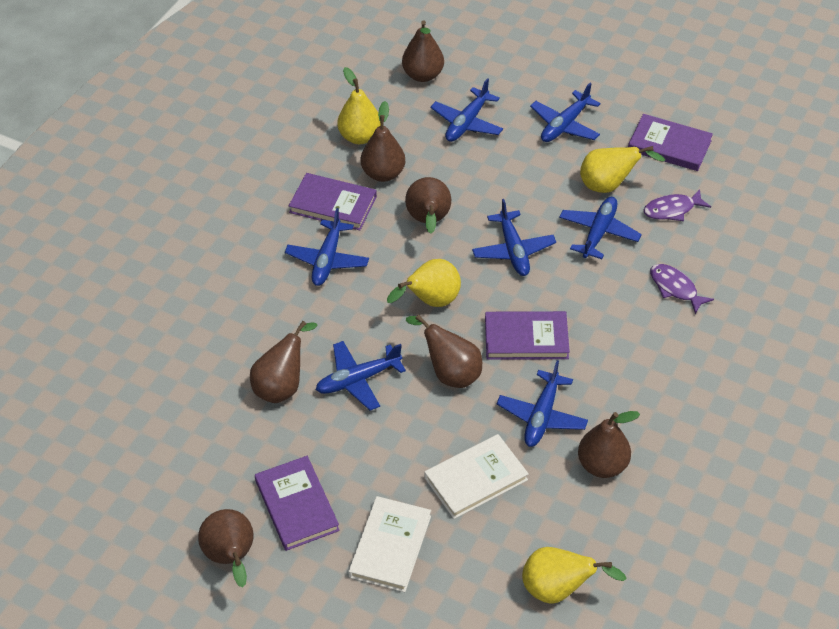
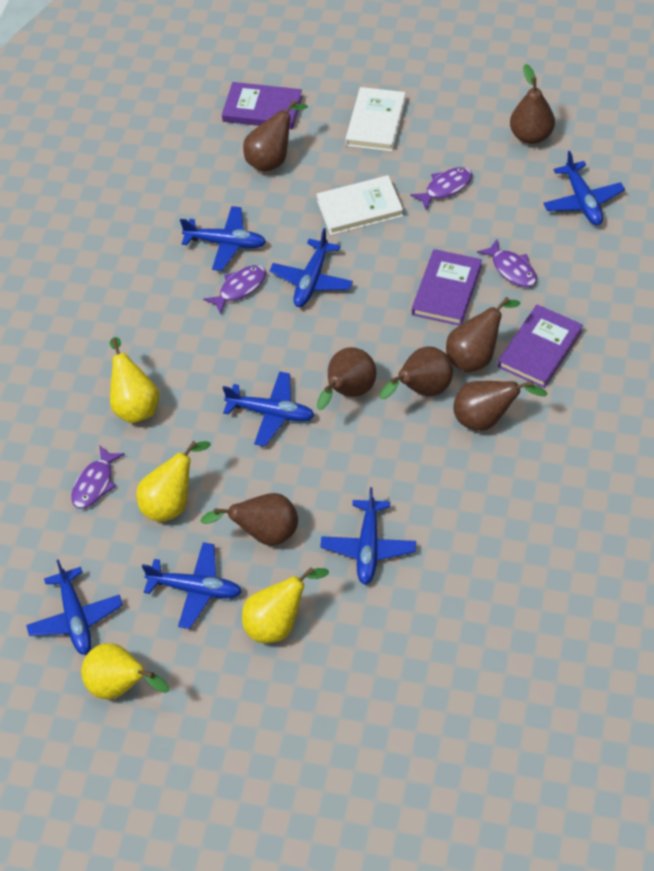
purple book: 4 -> 3
purple fish: 2 -> 4

